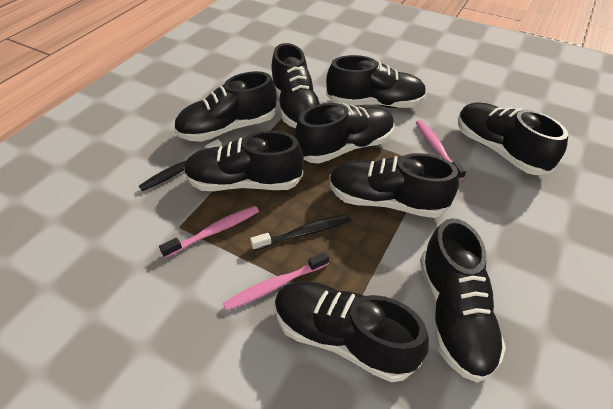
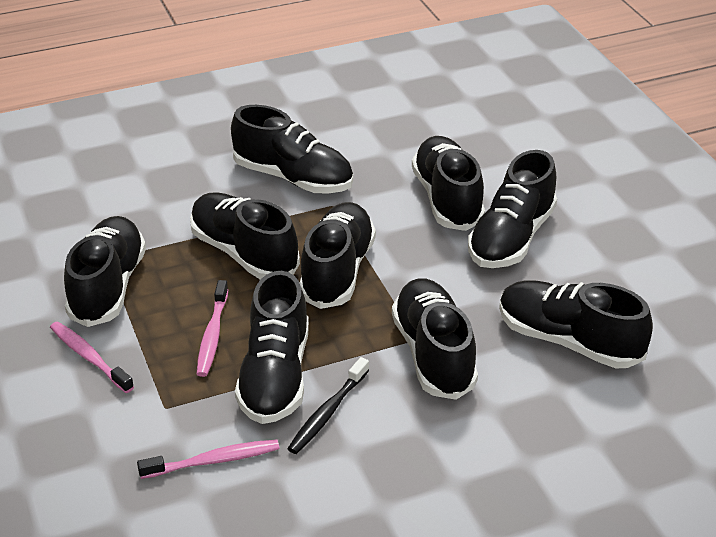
black toothbrush: 2 -> 1

